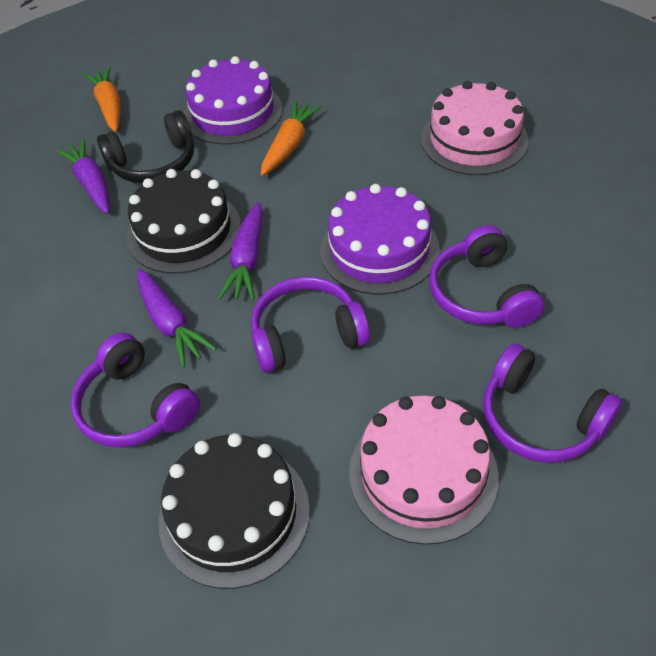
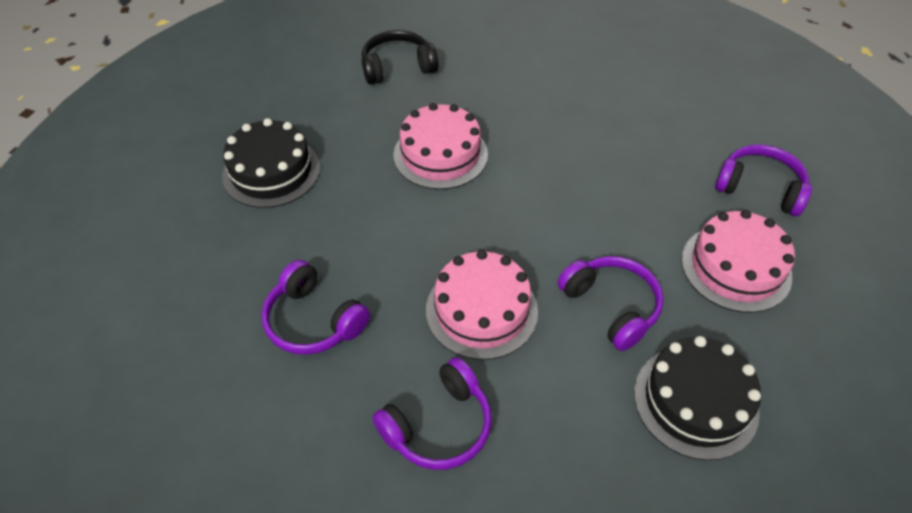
orange carrot: 2 -> 0
pink cake: 2 -> 3
purple cake: 2 -> 0
purple carrot: 3 -> 0

